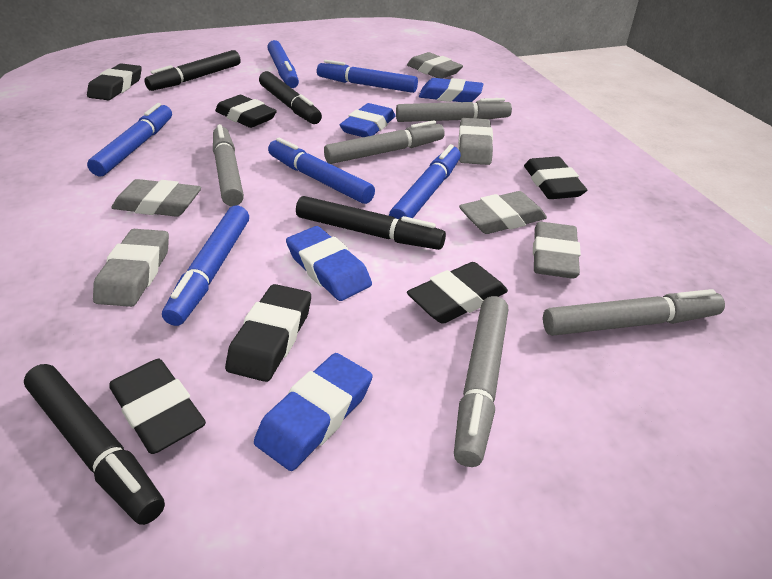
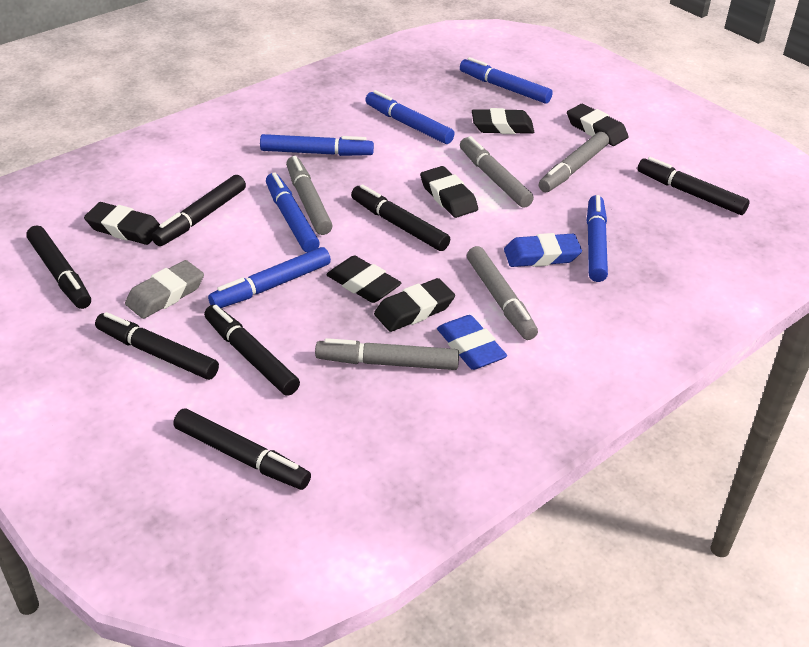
black marker: 4 -> 7
blue eraser: 4 -> 2
grey eraser: 6 -> 1

